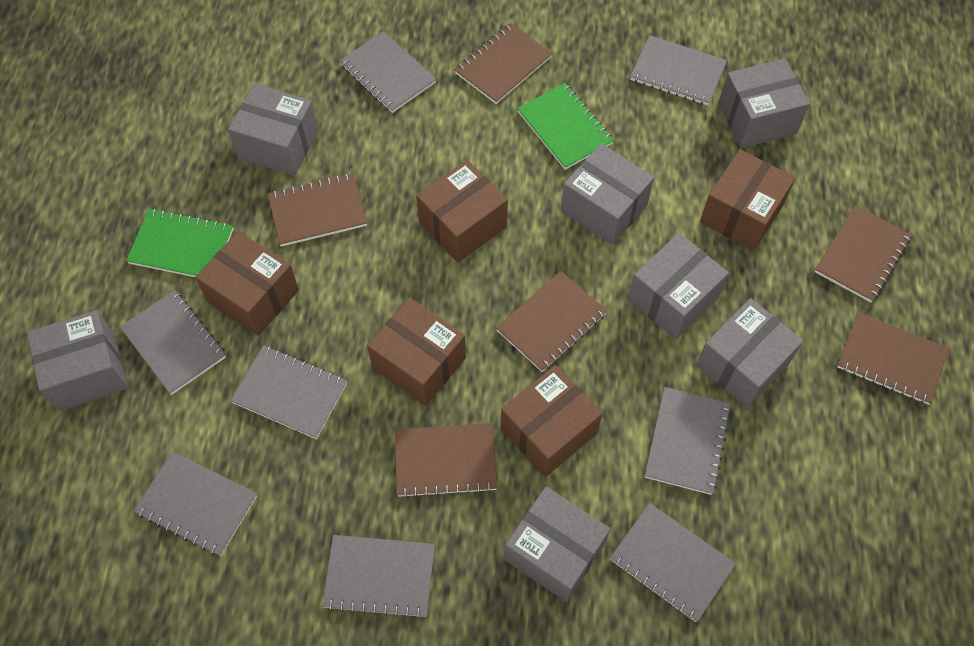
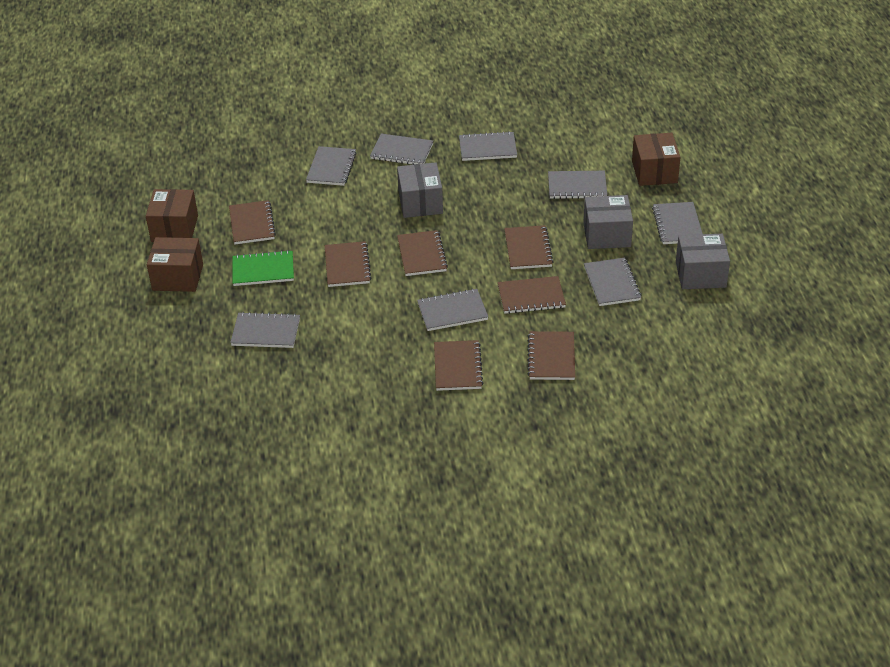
brown box: 5 -> 3
brown notebook: 6 -> 7
green notebook: 2 -> 1
grey box: 7 -> 3

